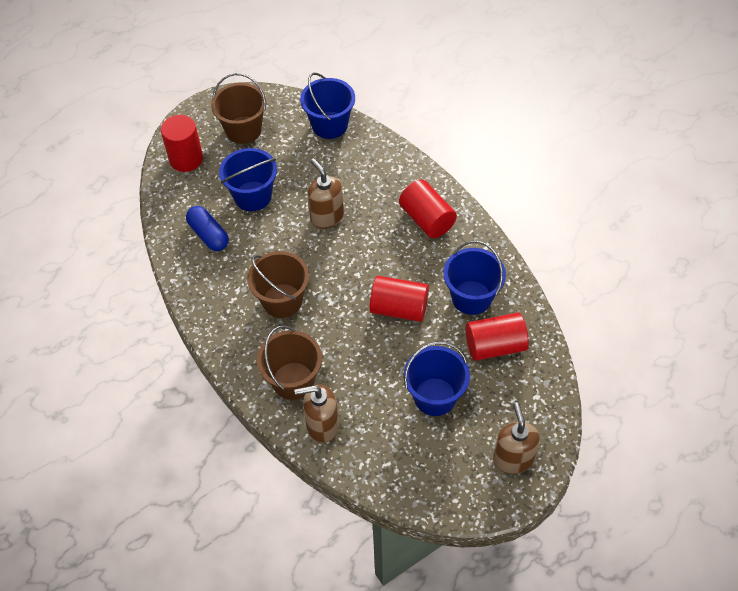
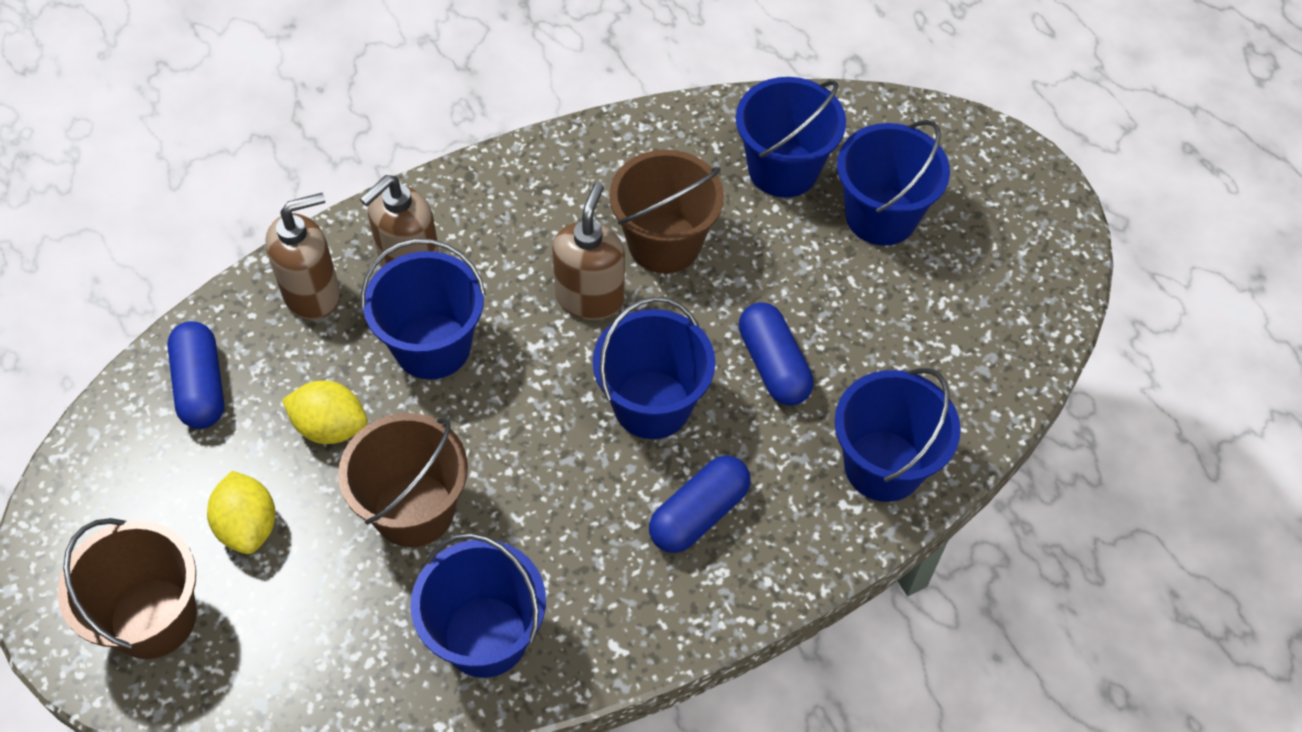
blue bucket: 4 -> 6
blue capsule: 1 -> 3
red cylinder: 4 -> 0
yellow lemon: 0 -> 2

